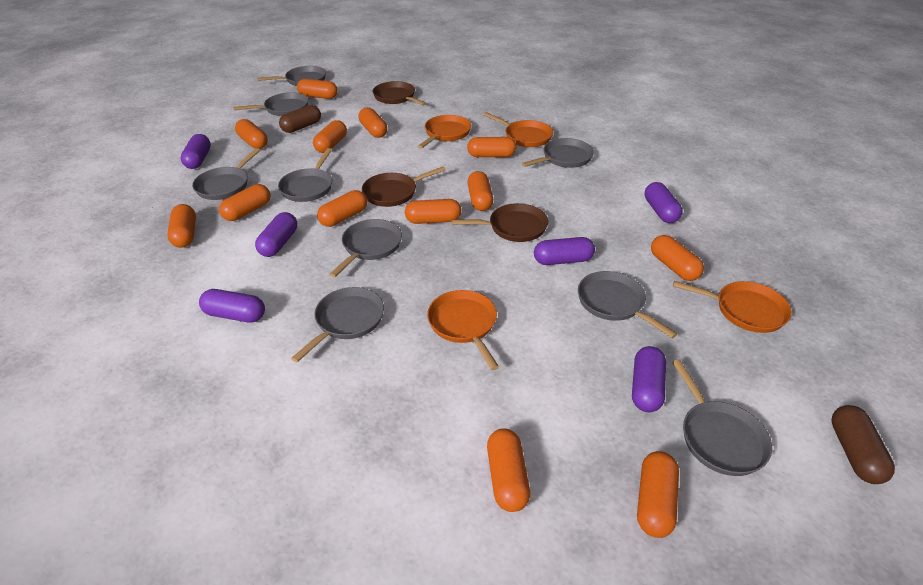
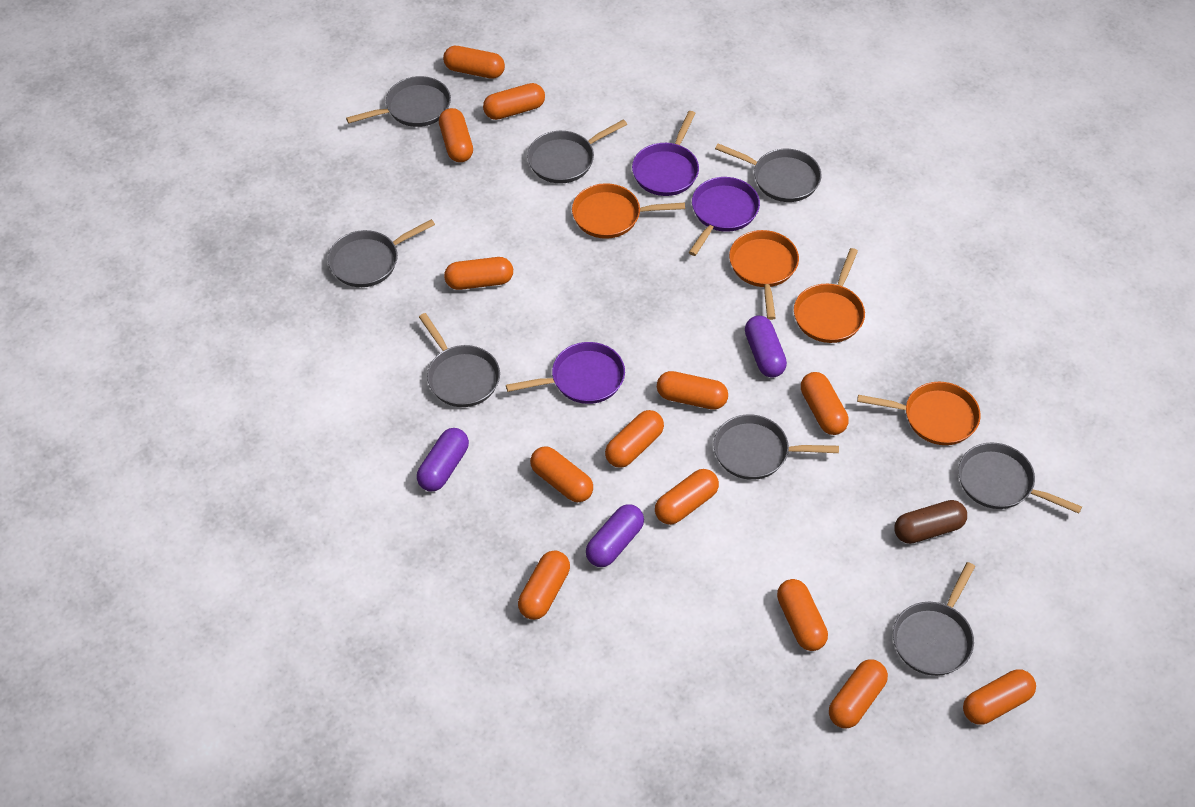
brown capsule: 2 -> 1
brown pan: 3 -> 0
grey pan: 9 -> 8
purple capsule: 6 -> 3
purple pan: 0 -> 3

